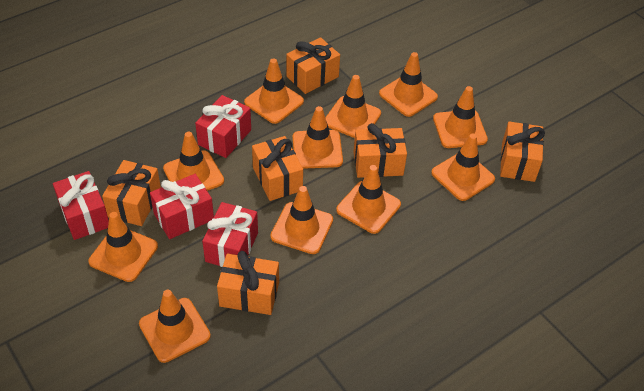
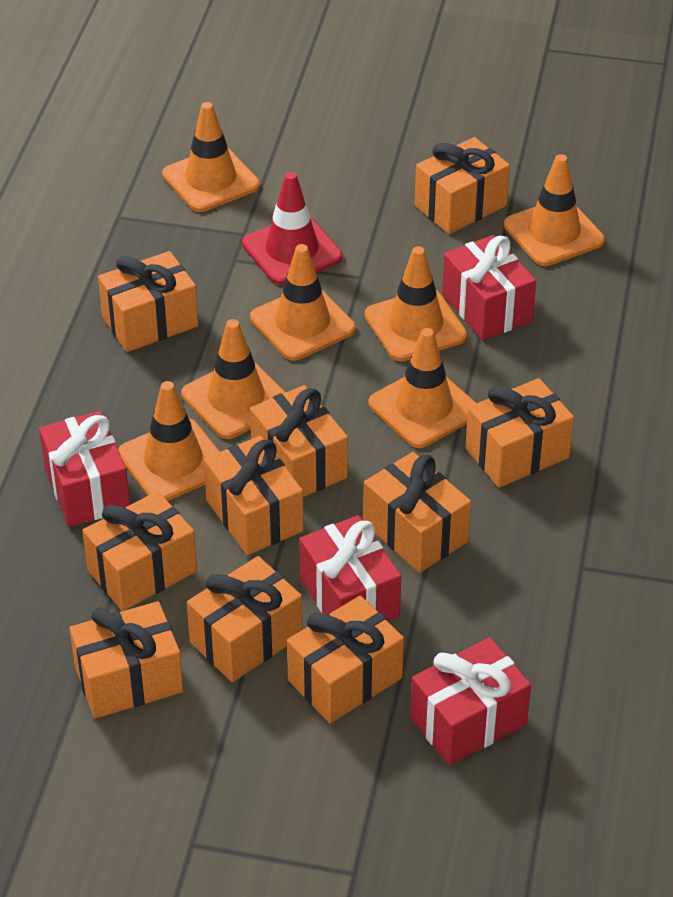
orange gift: 6 -> 10
orange traffic cone: 11 -> 7
red traffic cone: 0 -> 1

